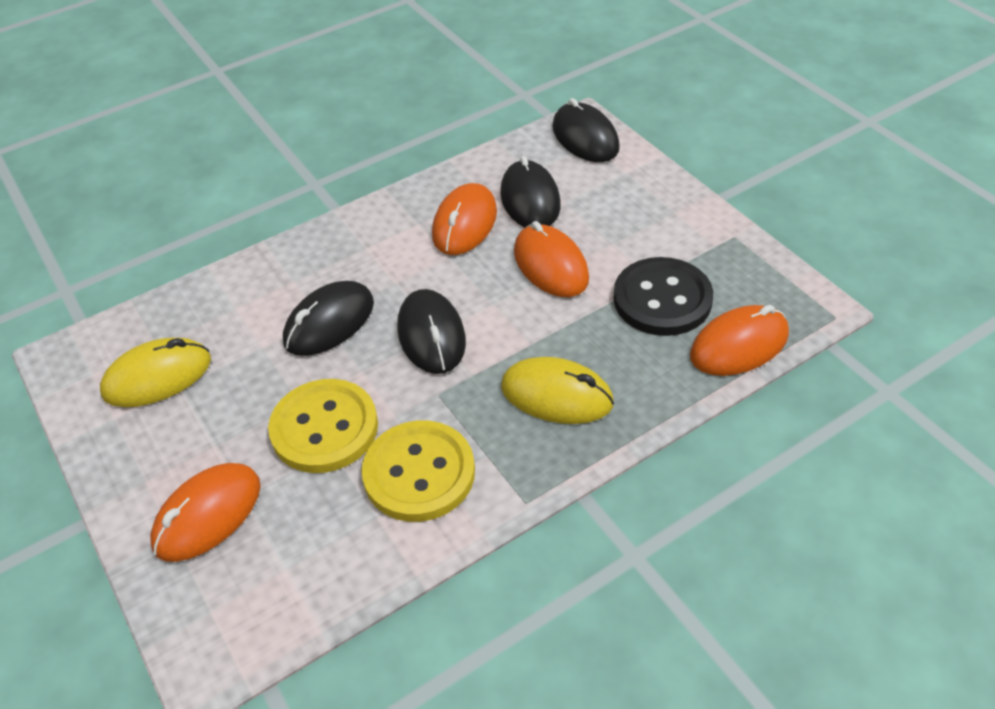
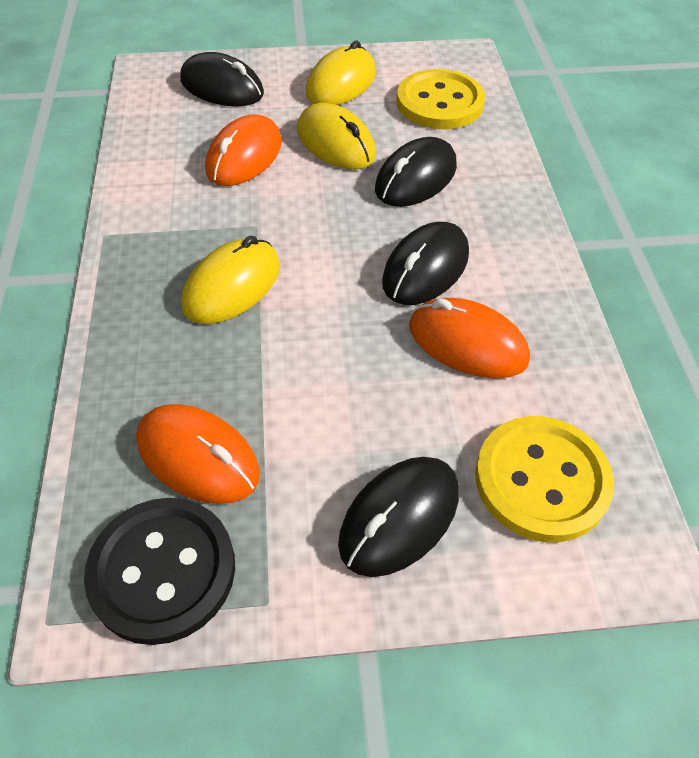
orange mouse: 4 -> 3
yellow mouse: 2 -> 3

